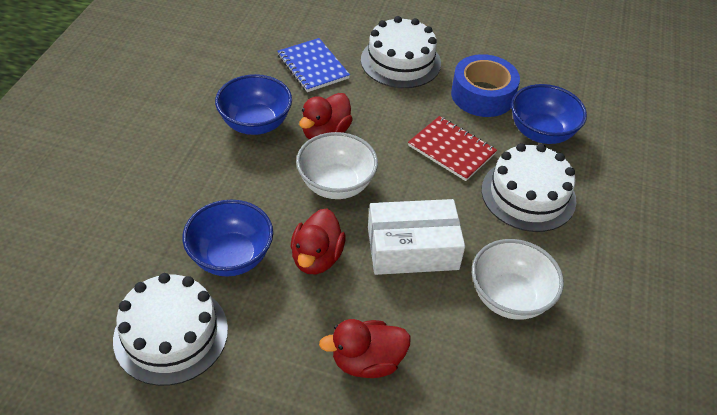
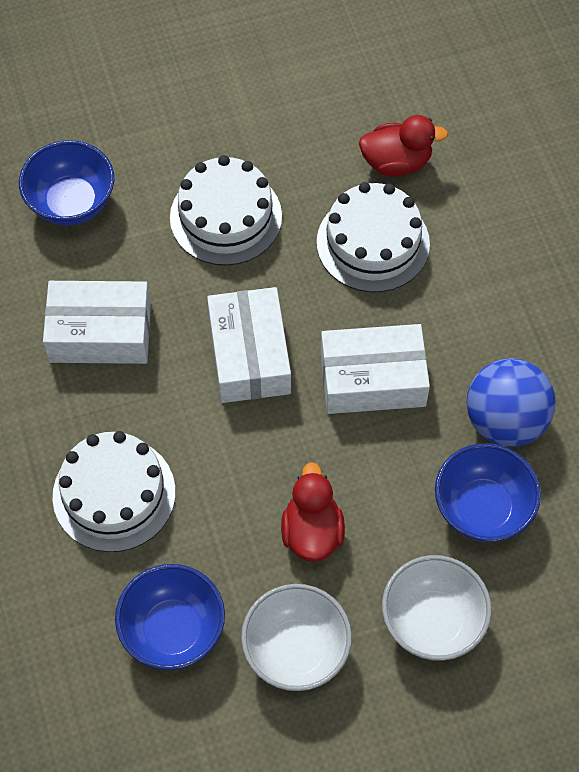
blue ball: 0 -> 1
blue notebook: 1 -> 0
blue tape: 1 -> 0
red duck: 3 -> 2
red notebook: 1 -> 0
white box: 1 -> 3

